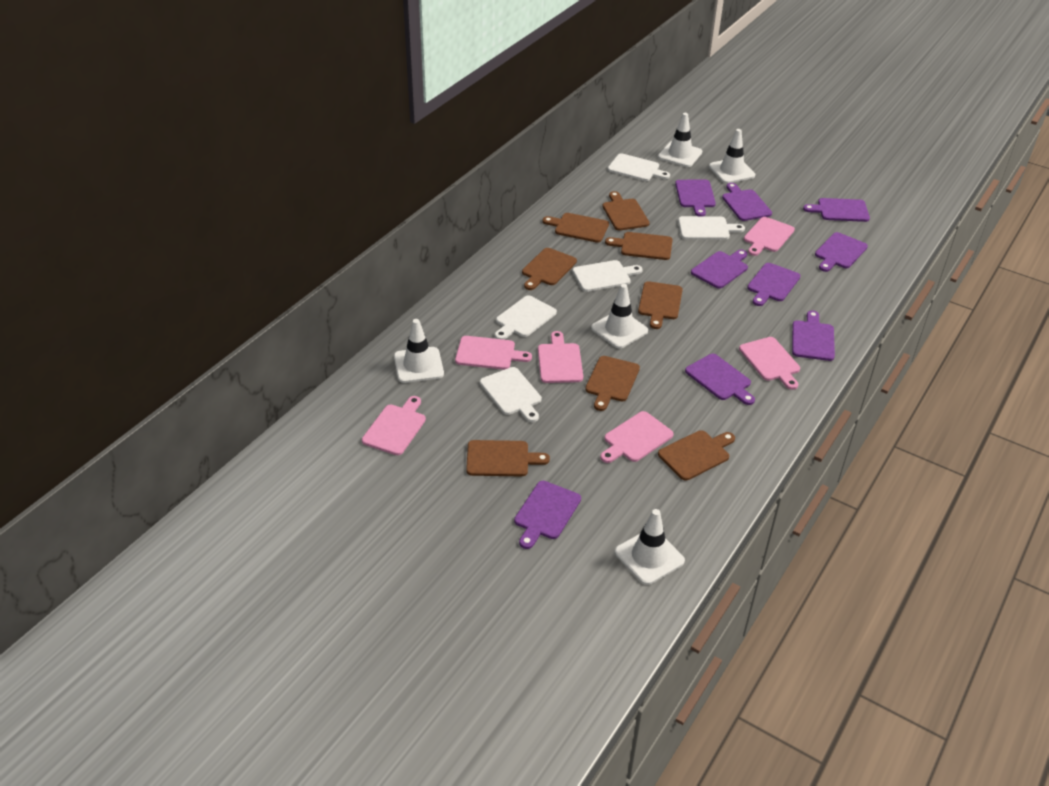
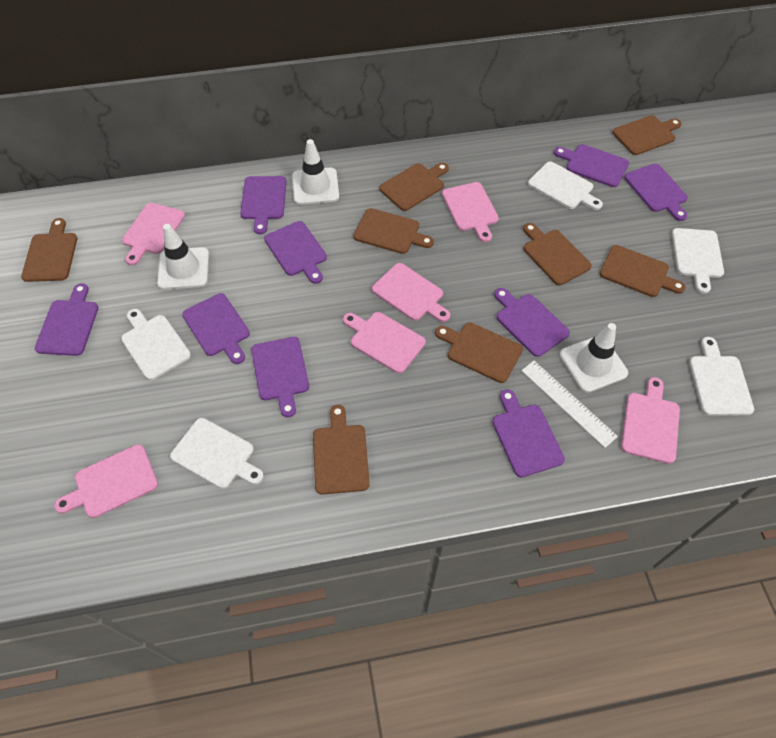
white ruler: 0 -> 1
white traffic cone: 5 -> 3

